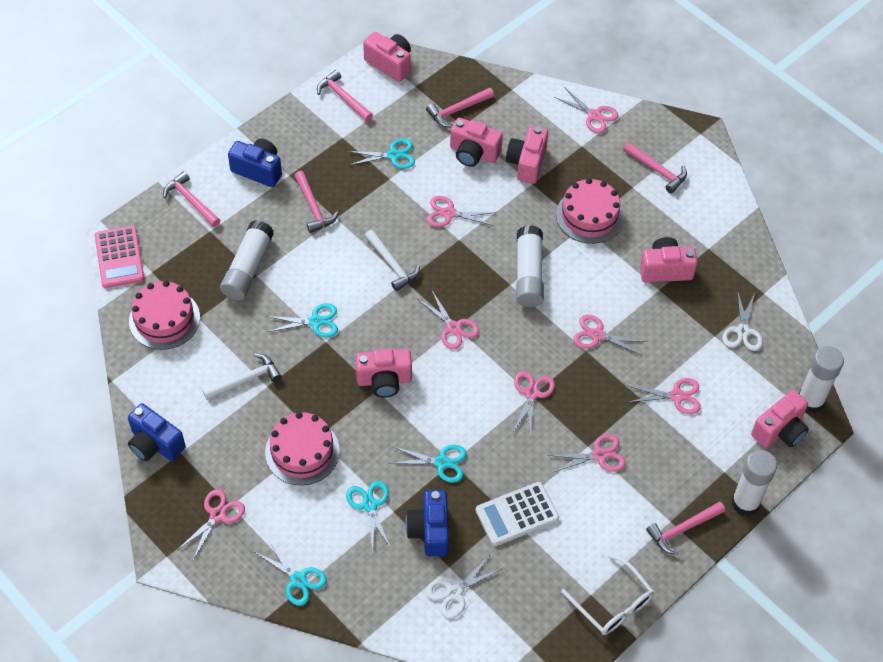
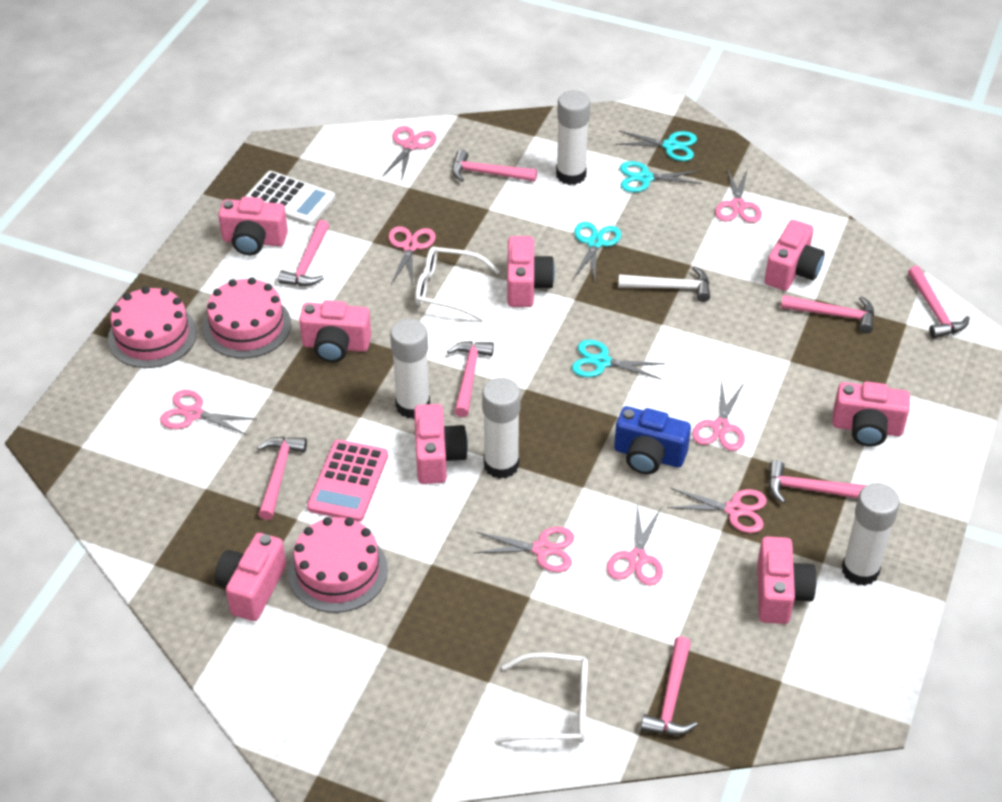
blue camera: 3 -> 1
pink camera: 6 -> 8
pink hammer: 6 -> 8
turquoise scissors: 5 -> 4
white glasses: 1 -> 2
white hammer: 2 -> 1
white scissors: 2 -> 0

